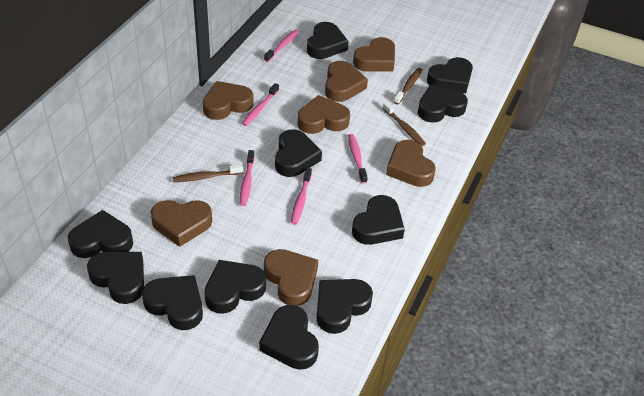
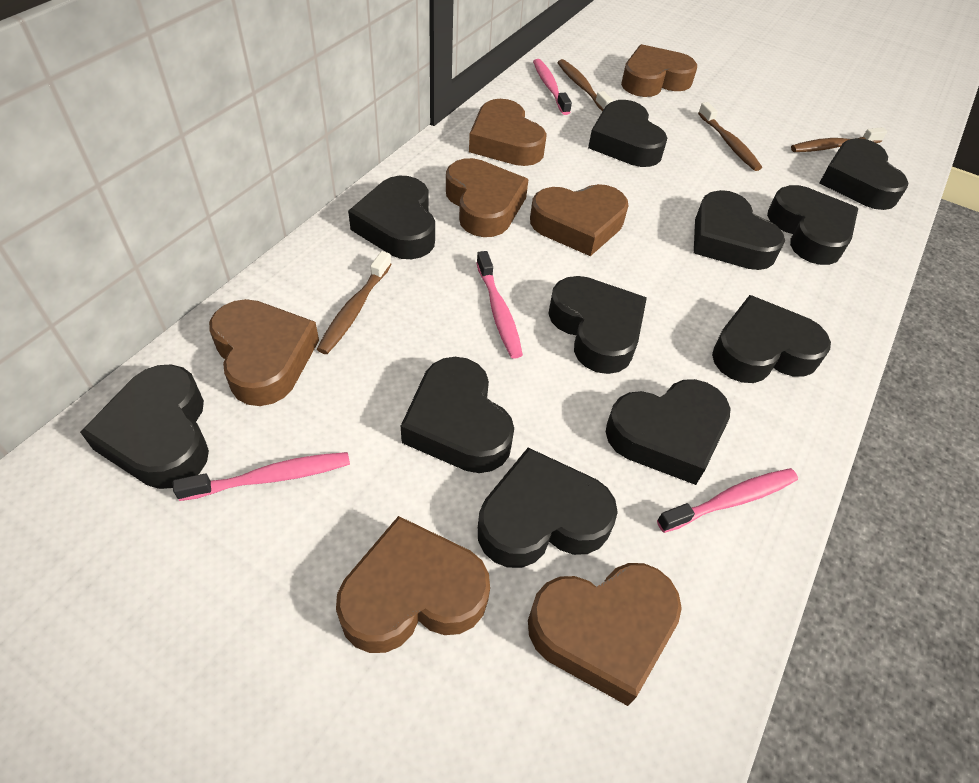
brown toothbrush: 3 -> 4
pink toothbrush: 5 -> 4

